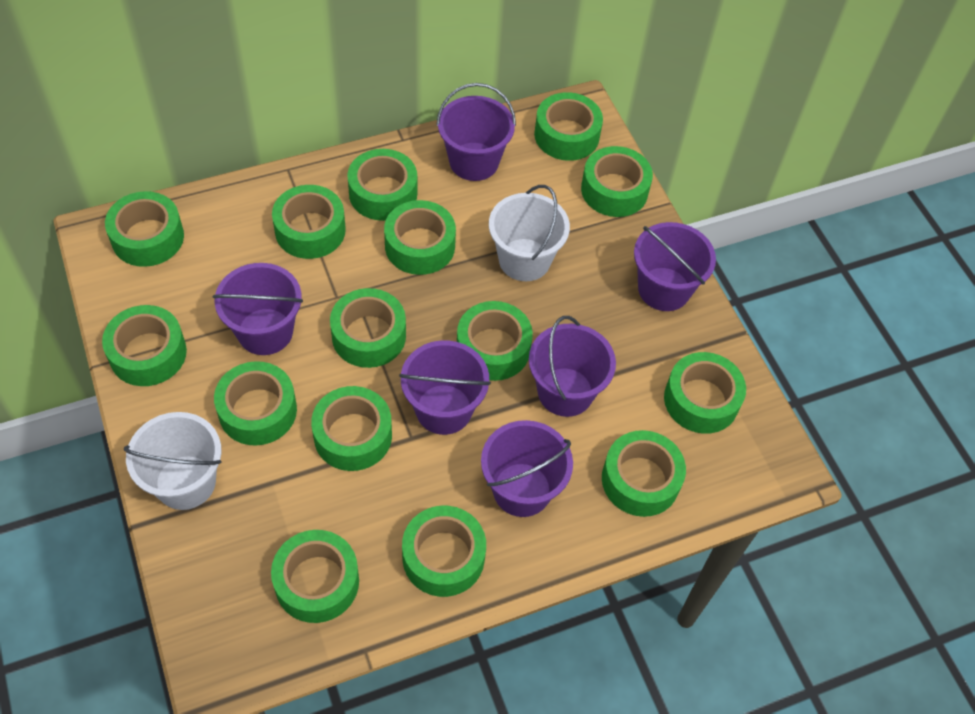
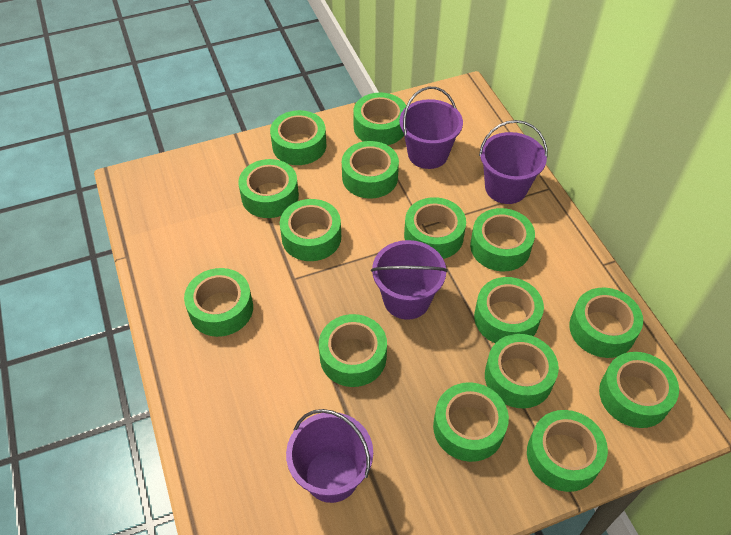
purple bucket: 6 -> 4
white bucket: 2 -> 0

